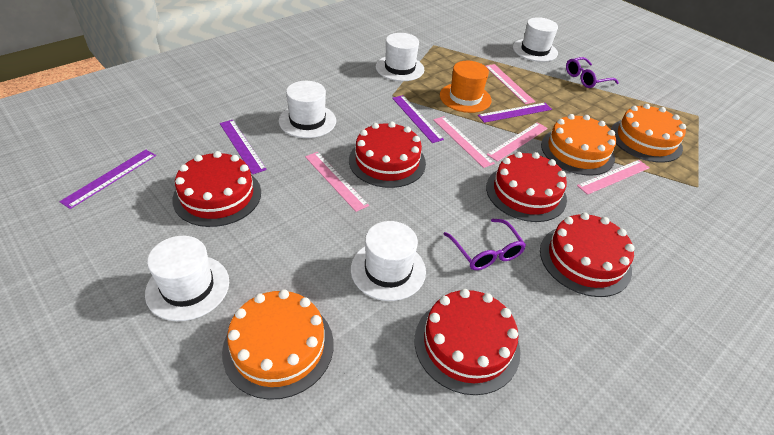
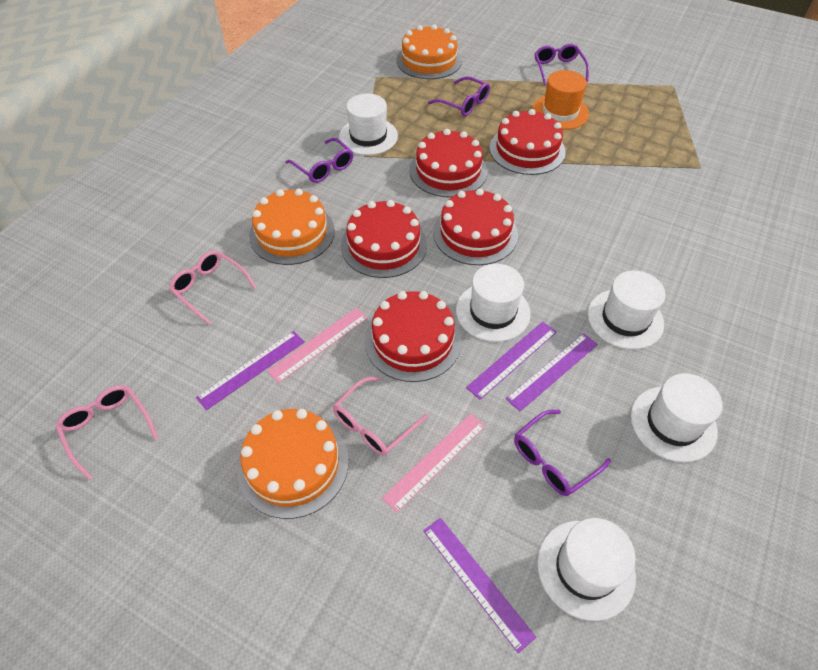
pink glasses: 0 -> 3
pink ruler: 5 -> 2
purple glasses: 2 -> 4

